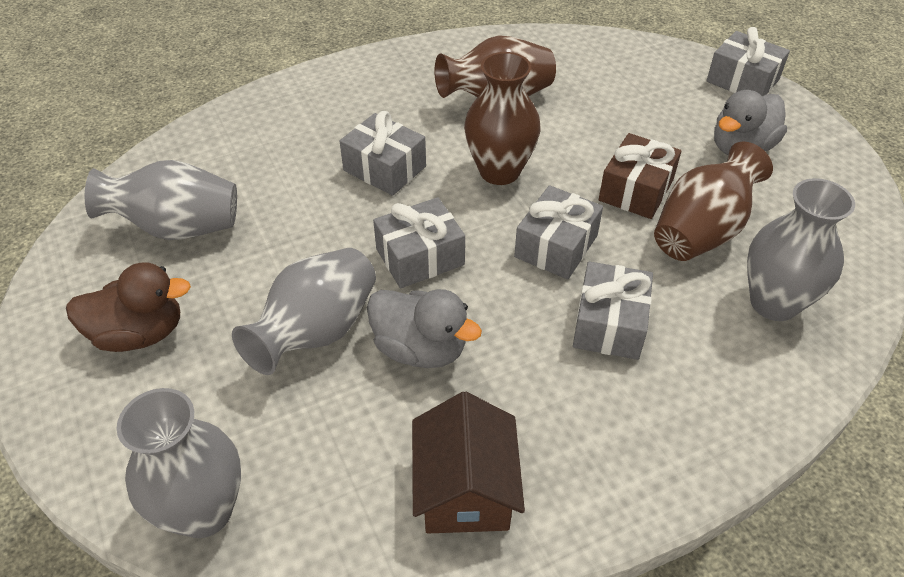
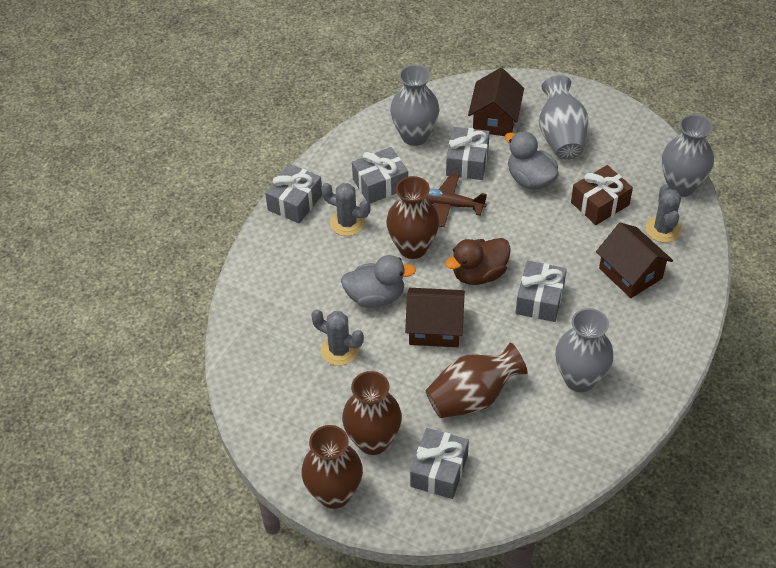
brown house: 1 -> 3
brown plane: 0 -> 1
brown vase: 3 -> 4
grey cactus: 0 -> 3

